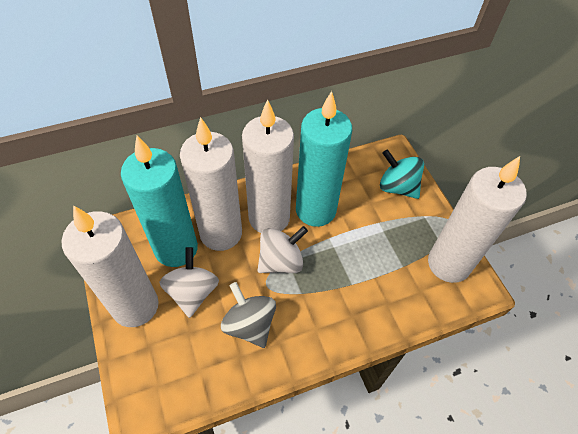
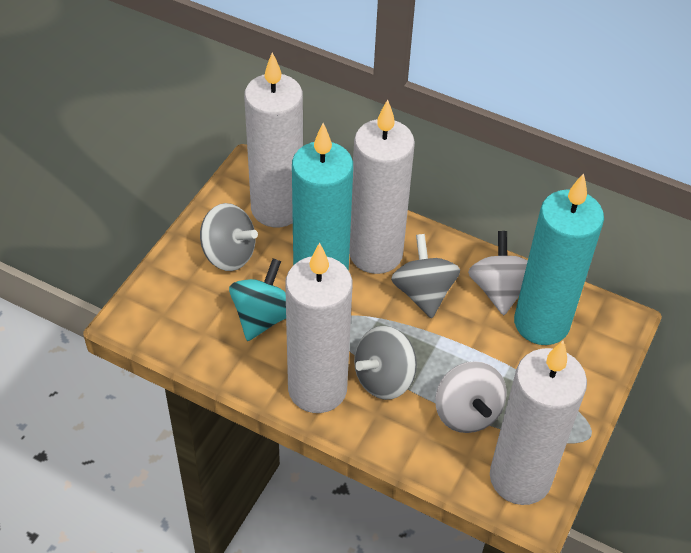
grey spinning top: 1 -> 3

